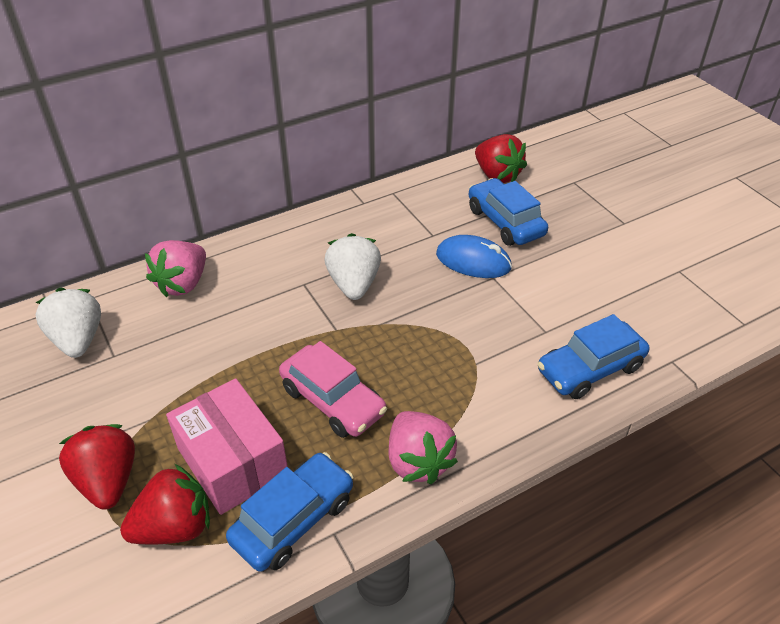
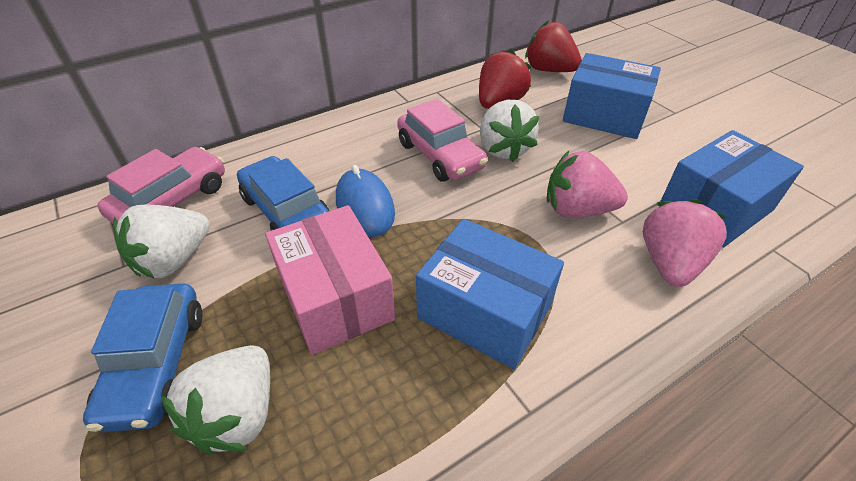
blue box: 0 -> 3
blue car: 3 -> 2
pink car: 1 -> 2
red strawberry: 3 -> 2
white strawberry: 2 -> 3

